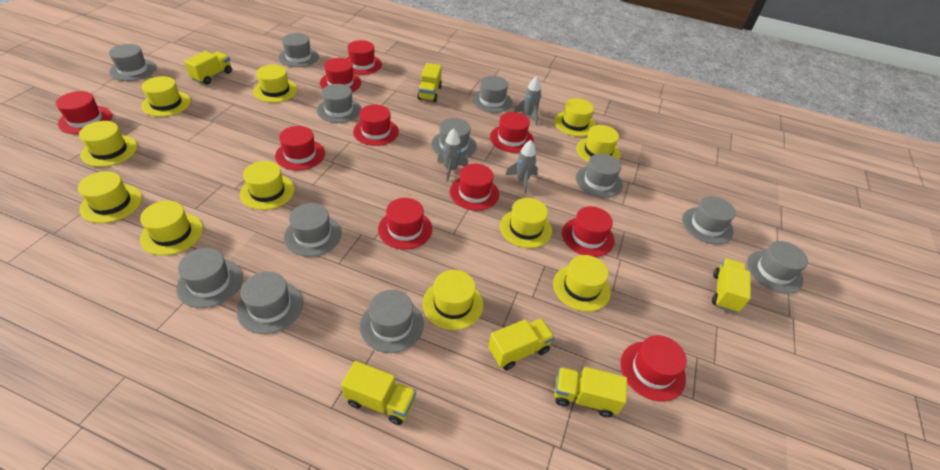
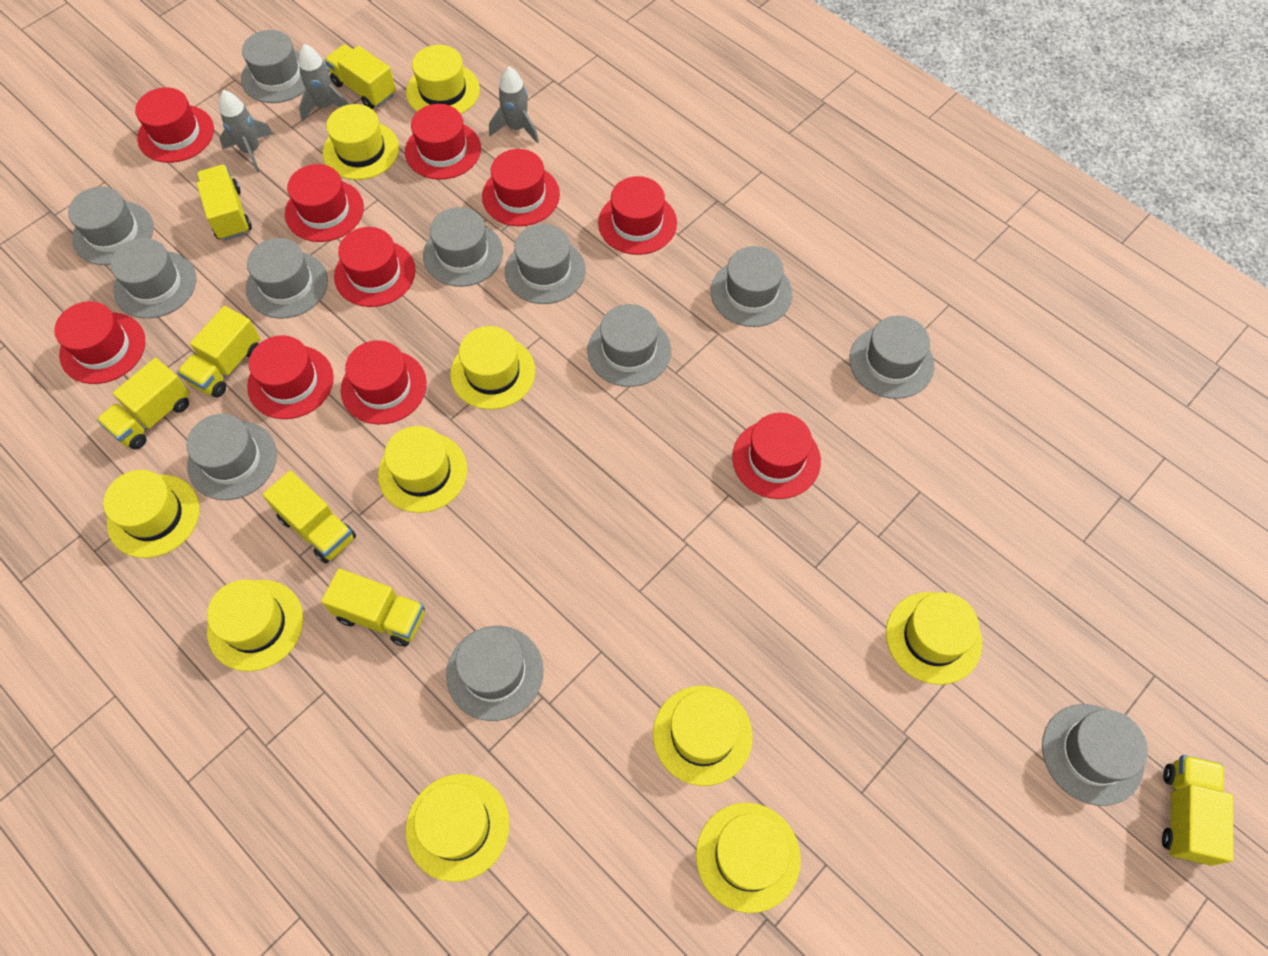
yellow hat: 11 -> 10
yellow truck: 6 -> 7

